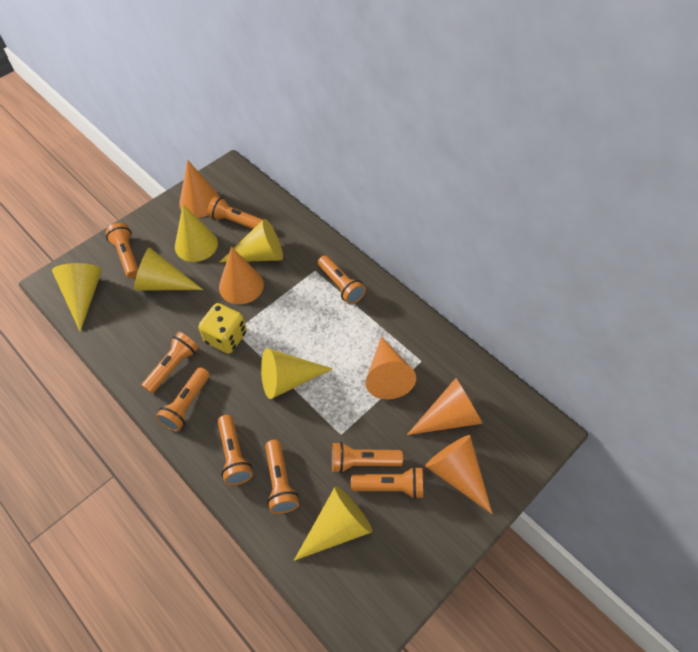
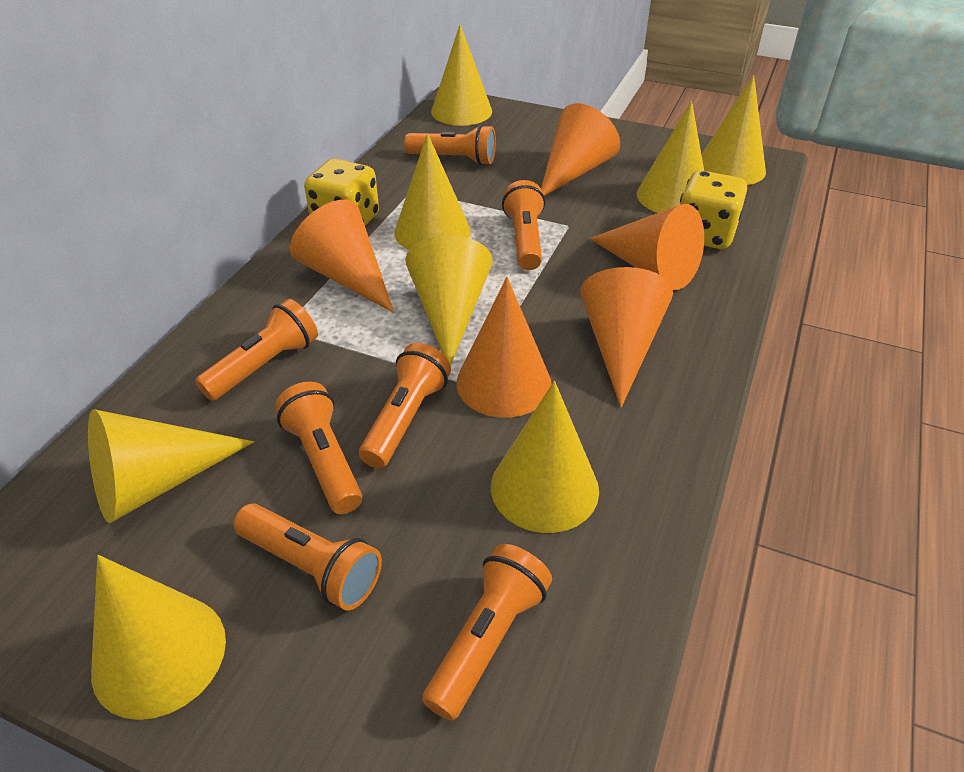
orange flashlight: 9 -> 7
yellow cone: 6 -> 8
yellow dice: 1 -> 2

